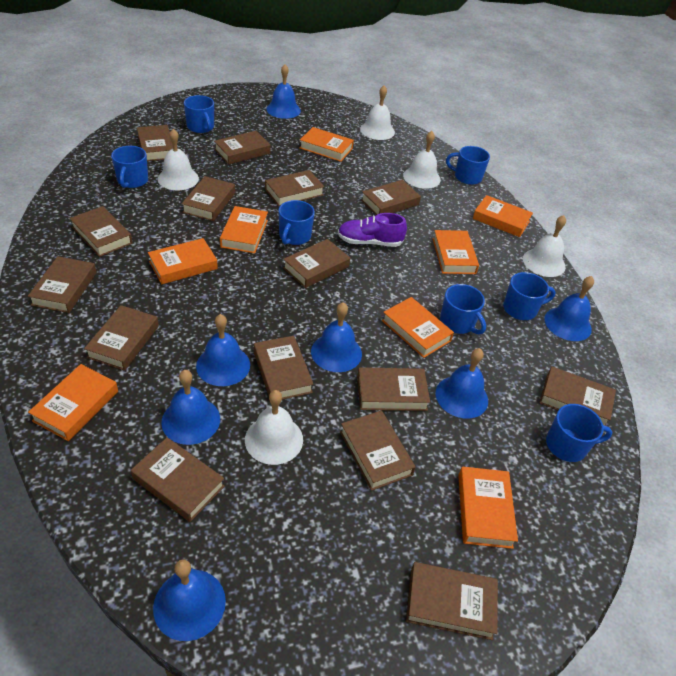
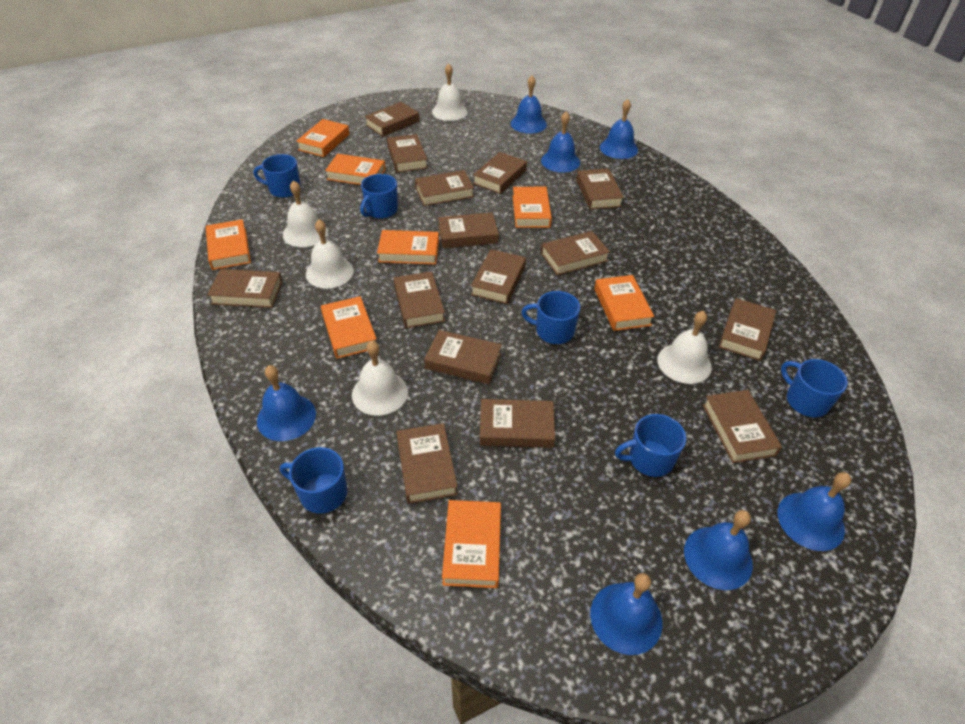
blue mug: 7 -> 6
purple shoe: 1 -> 0

